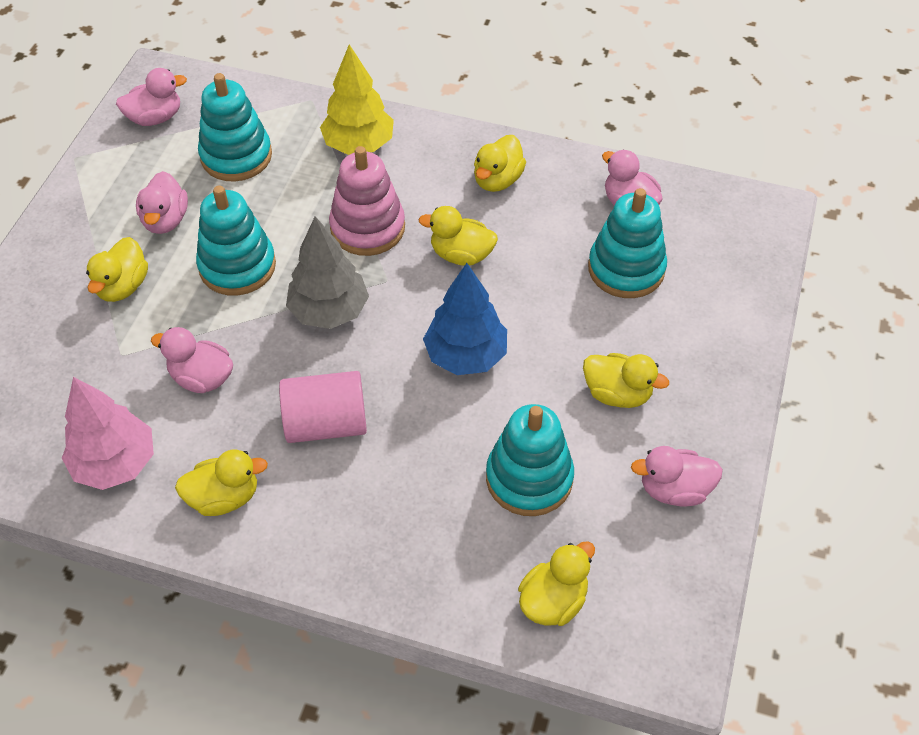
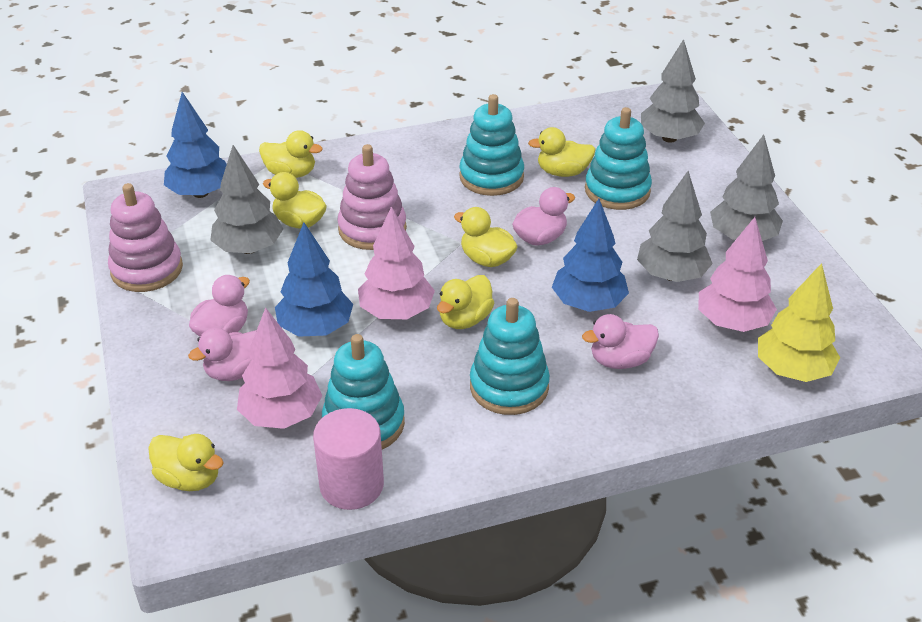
blue tree: 1 -> 3
grey tree: 1 -> 4
pink duck: 5 -> 4
pink stacking toy: 1 -> 2
pink tree: 1 -> 3

